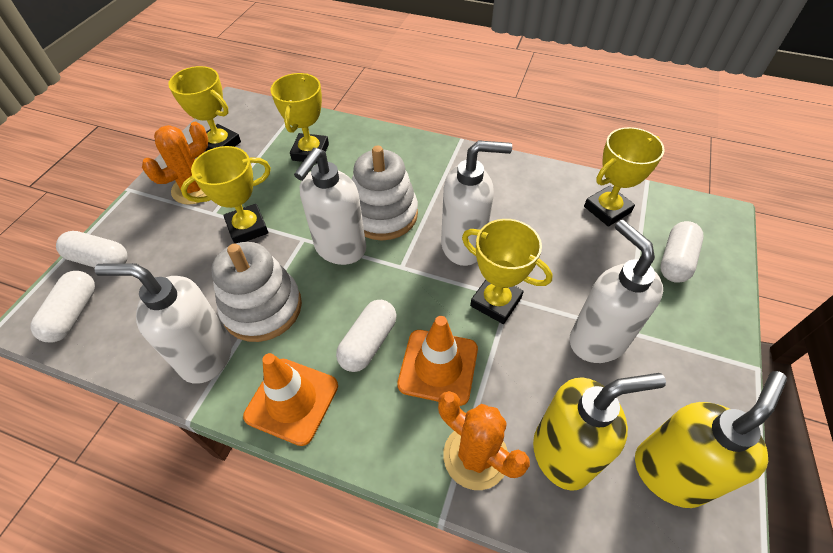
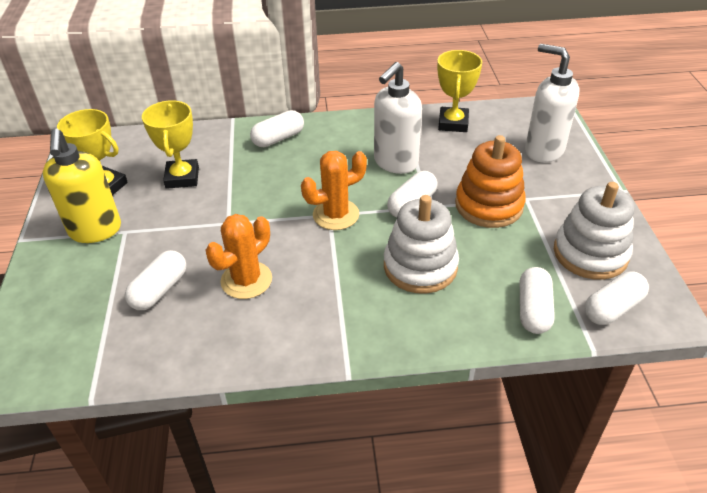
orange stacking toy: 0 -> 1
orange traffic cone: 2 -> 0
white capsule: 4 -> 5
white soap dispenser: 4 -> 2
yellow soap dispenser: 2 -> 1
yellow trophy: 5 -> 3

